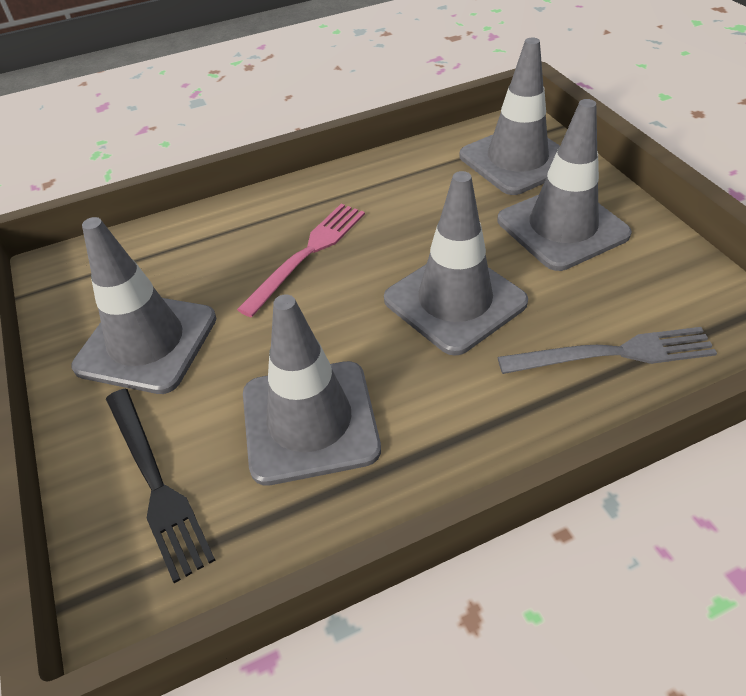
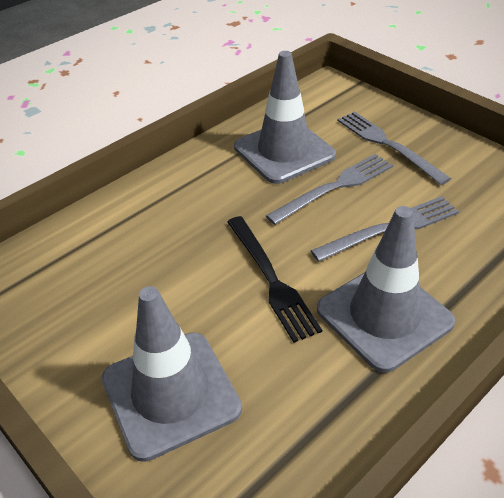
grey fork: 1 -> 3
grey traffic cone: 5 -> 3
pink fork: 1 -> 0

